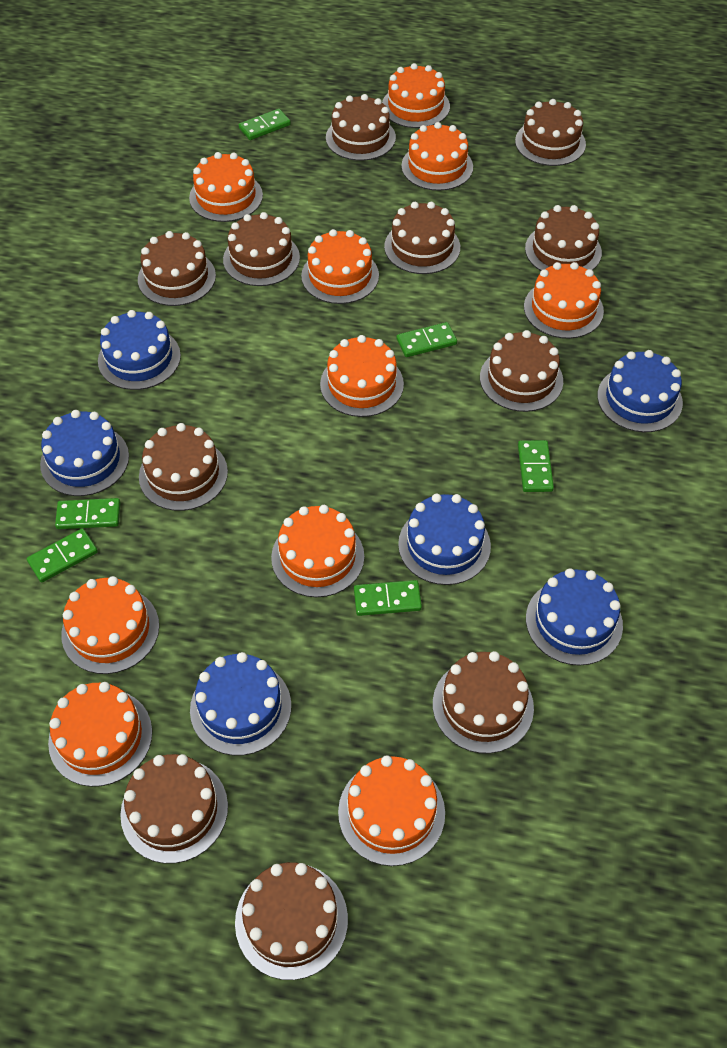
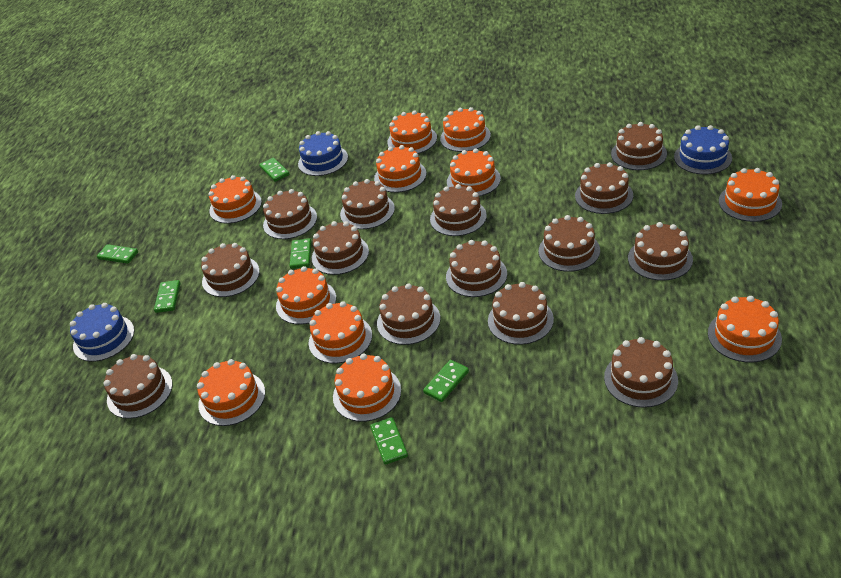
blue cake: 6 -> 3
brown cake: 11 -> 14
orange cake: 10 -> 11

